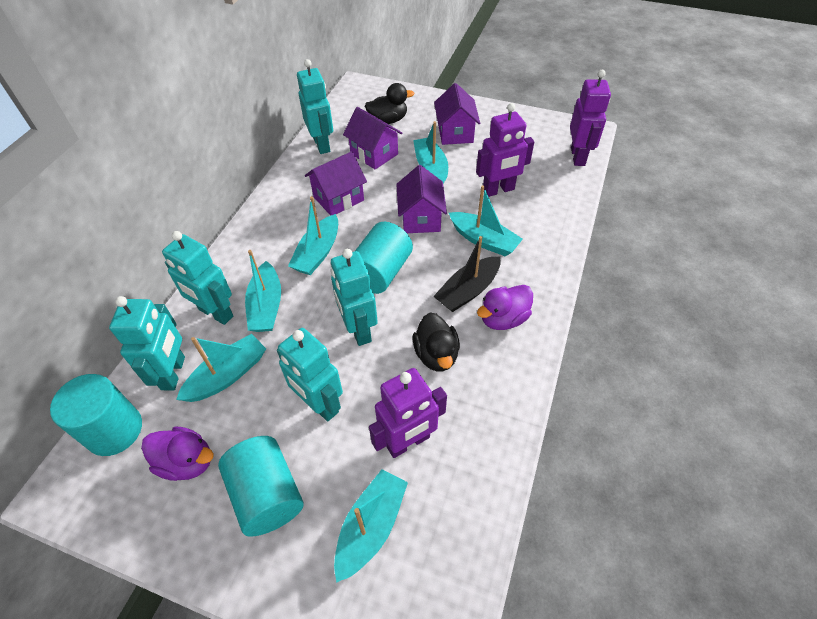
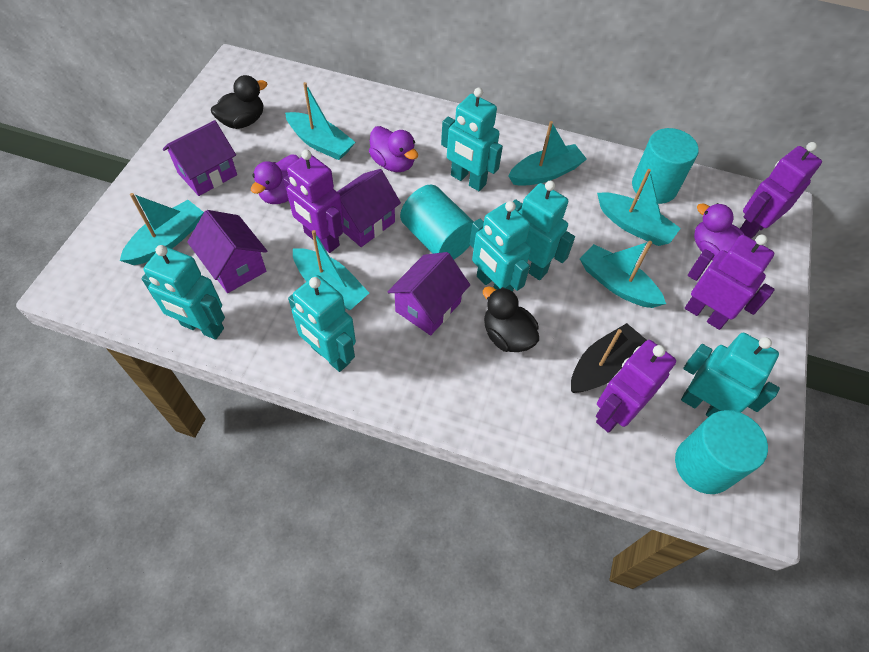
purple duck: 2 -> 3
purple robot: 3 -> 4
turquoise robot: 5 -> 6

